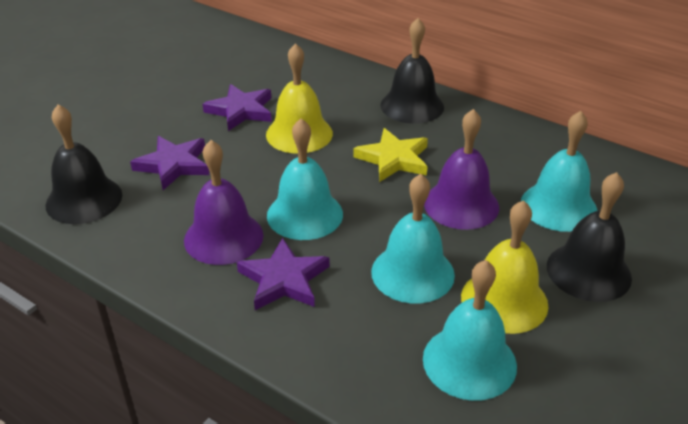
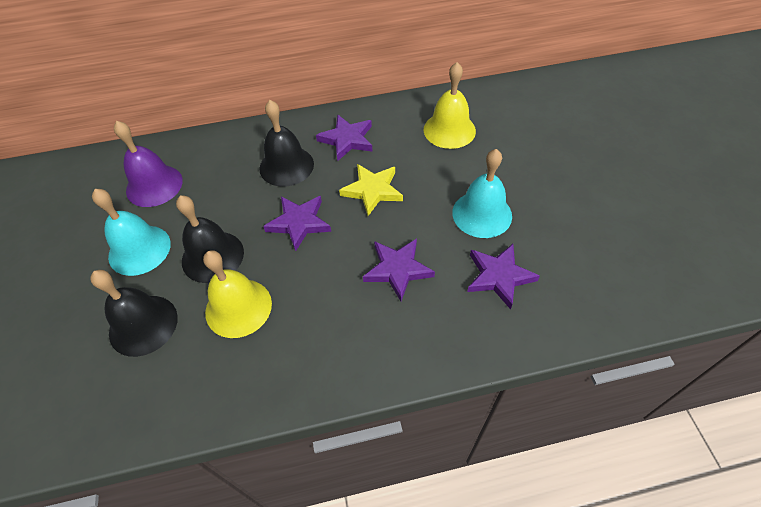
purple bell: 2 -> 1
purple star: 3 -> 4
turquoise bell: 4 -> 2

